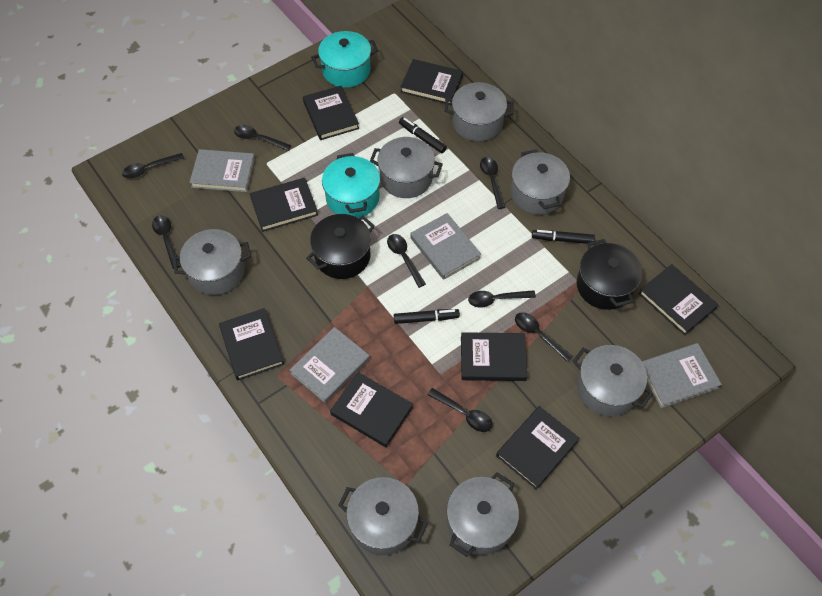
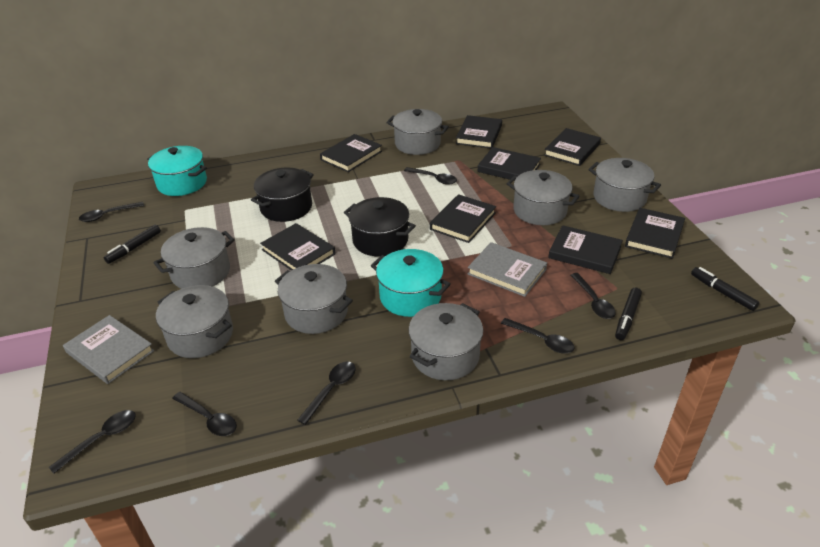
black spoon: 8 -> 7
grey book: 4 -> 2

